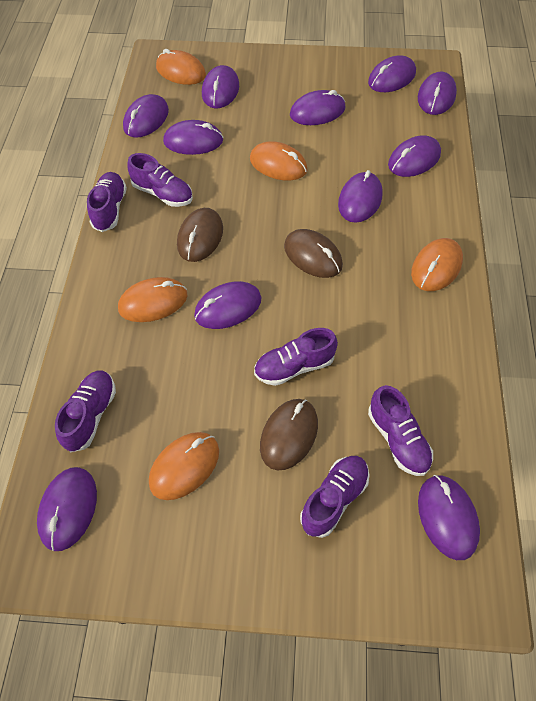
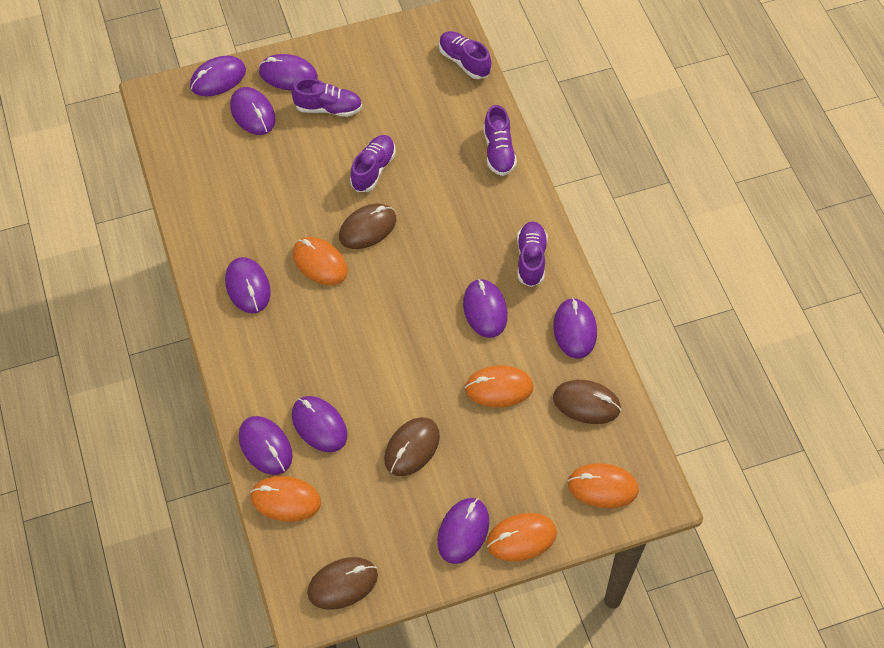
brown mouse: 3 -> 4
purple mouse: 11 -> 9
purple shoe: 6 -> 5

